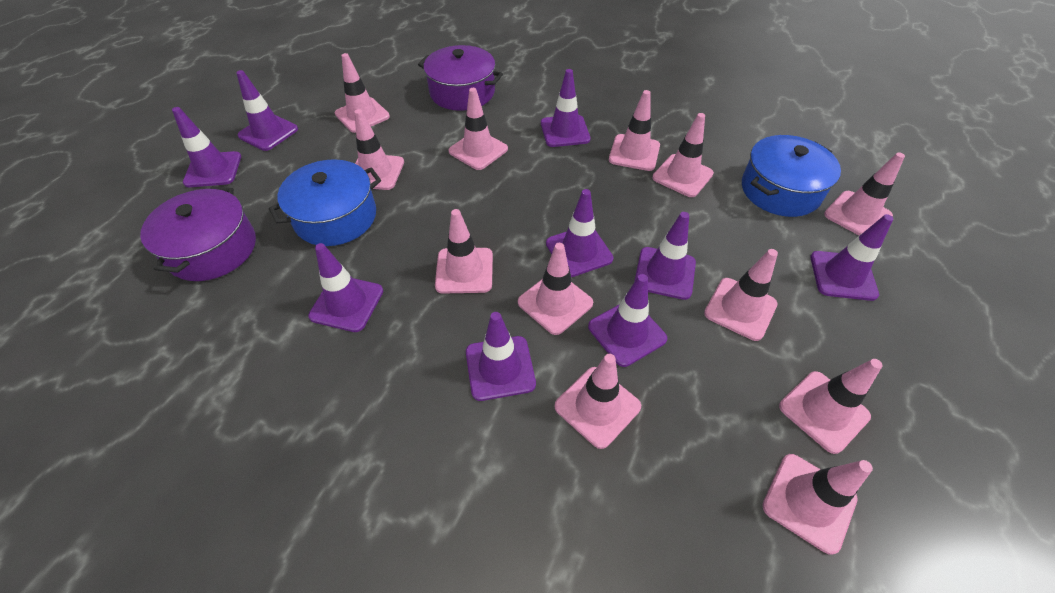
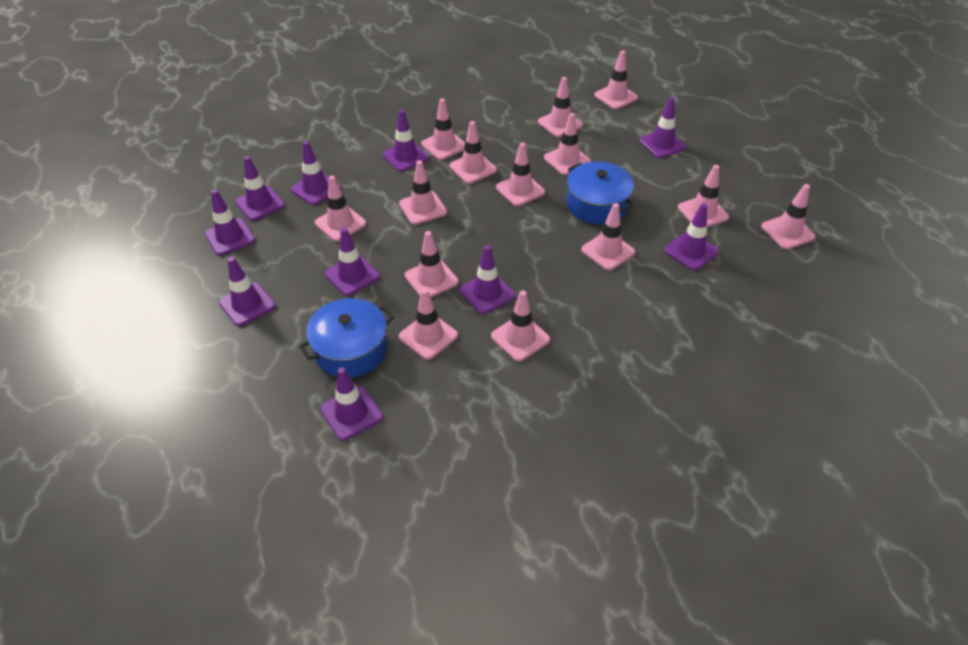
pink traffic cone: 12 -> 14
purple pot: 2 -> 0
purple traffic cone: 9 -> 10

